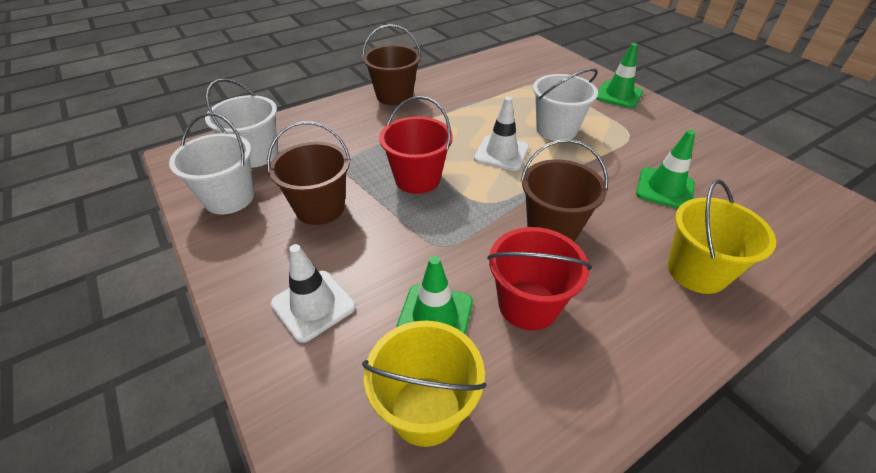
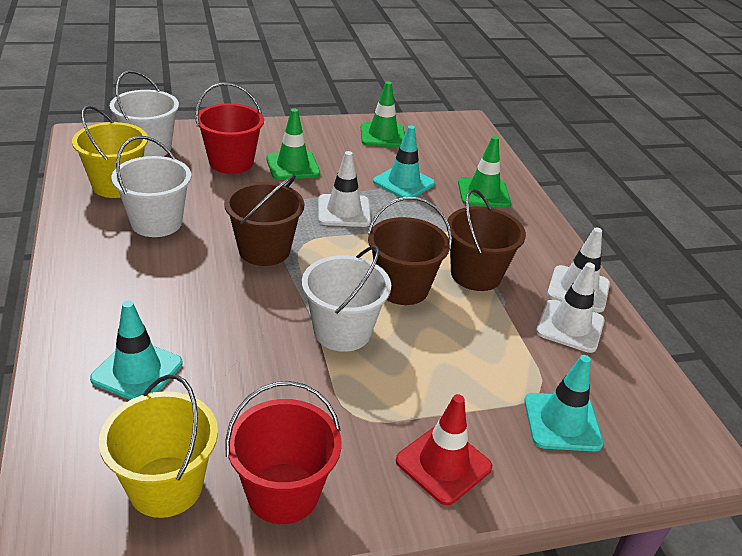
red traffic cone: 0 -> 1
turquoise traffic cone: 0 -> 3
white traffic cone: 2 -> 3

